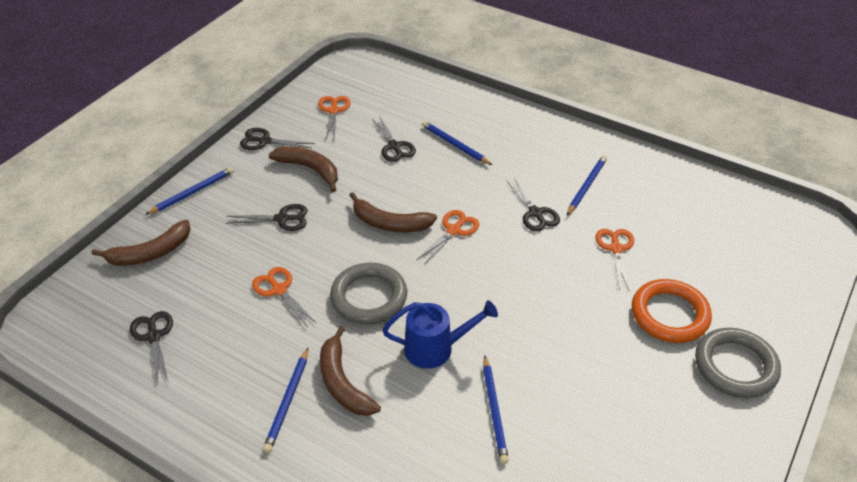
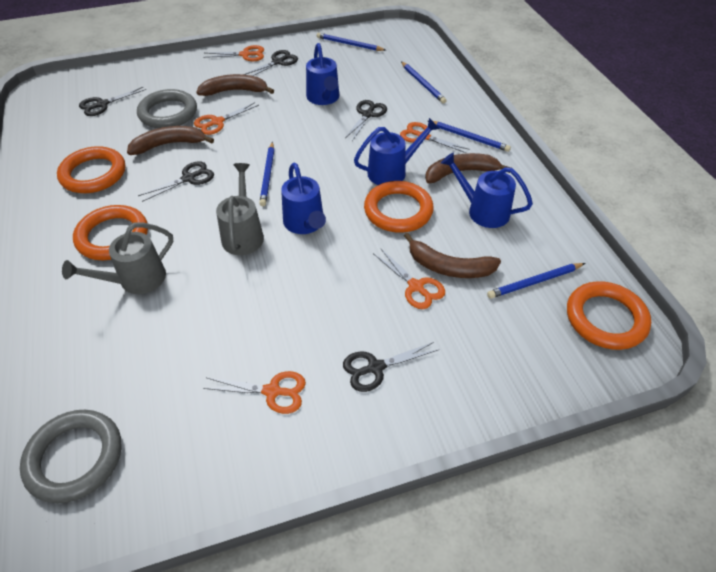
blue watering can: 1 -> 4
grey watering can: 0 -> 2
orange ring: 1 -> 4
orange scissors: 4 -> 5

